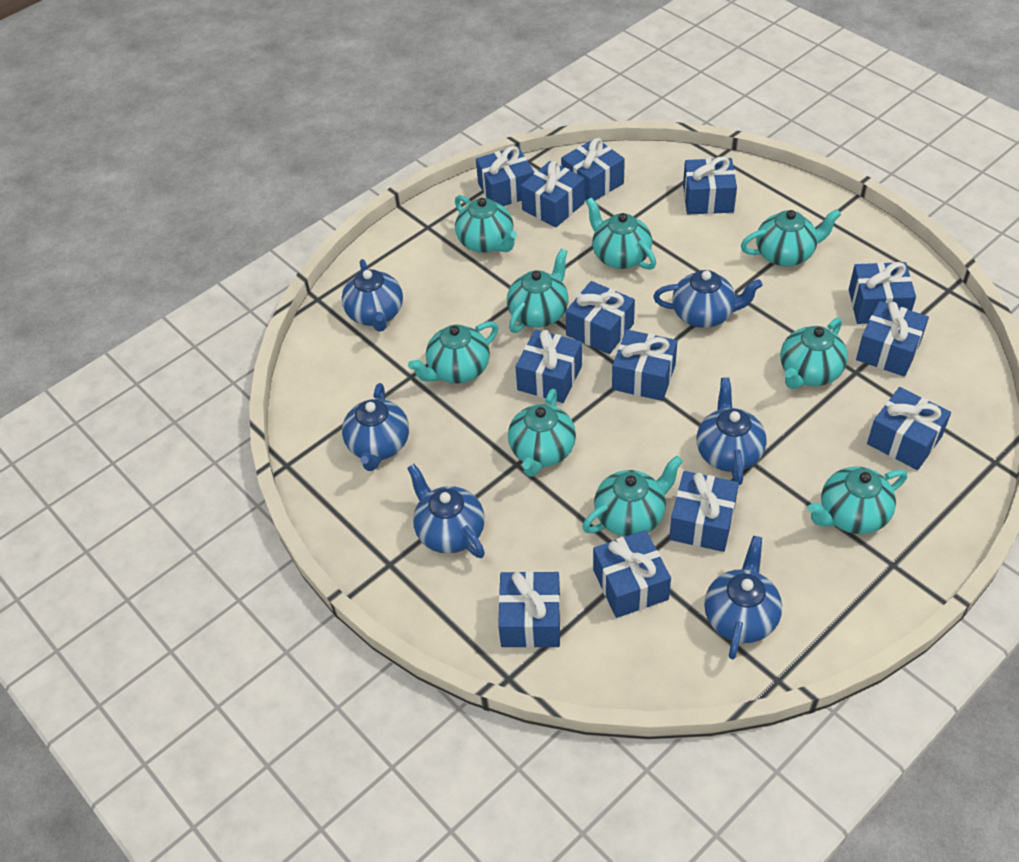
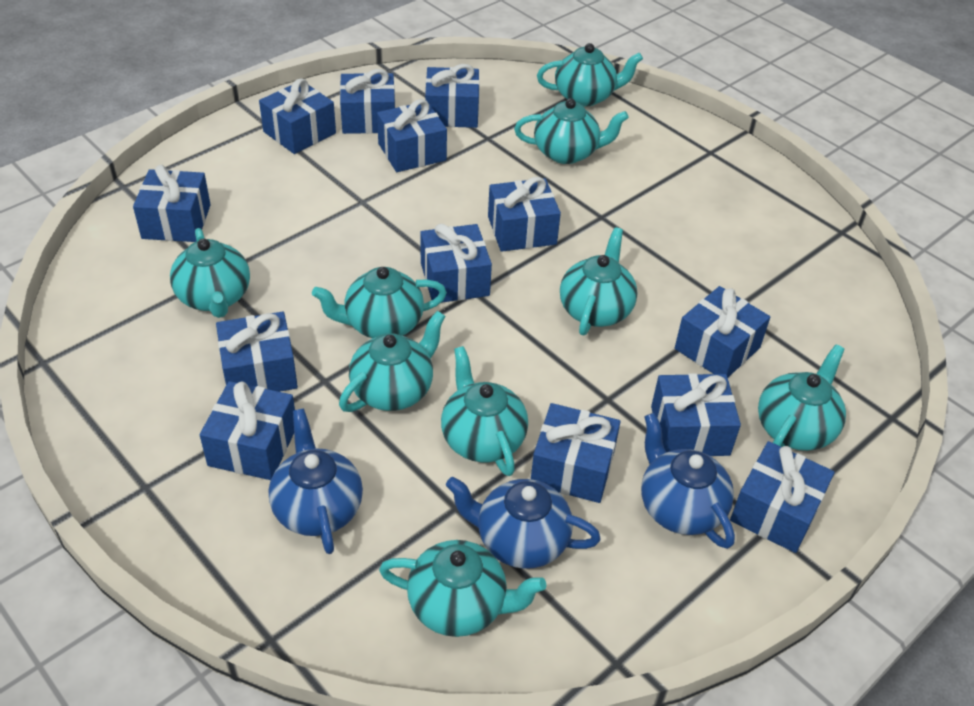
blue teapot: 6 -> 3

